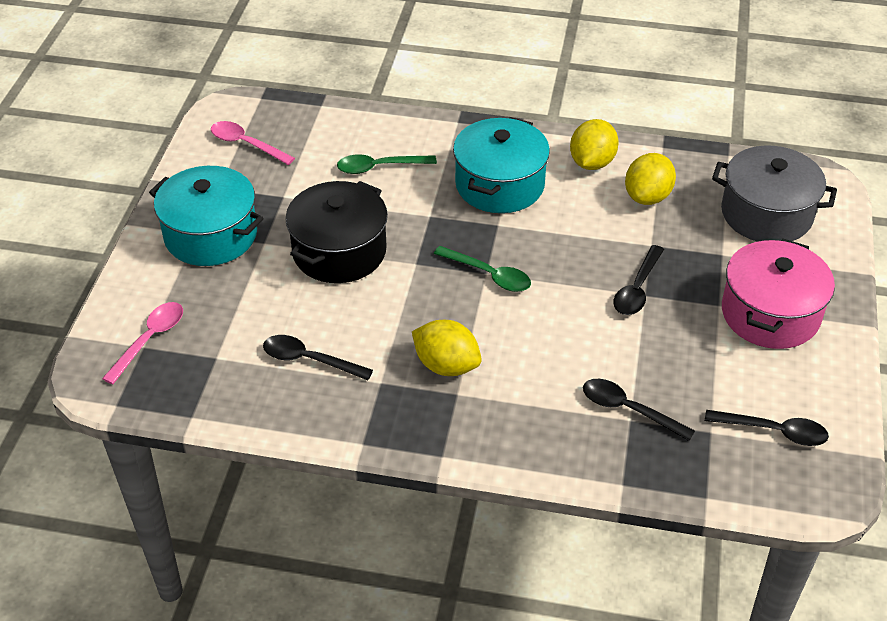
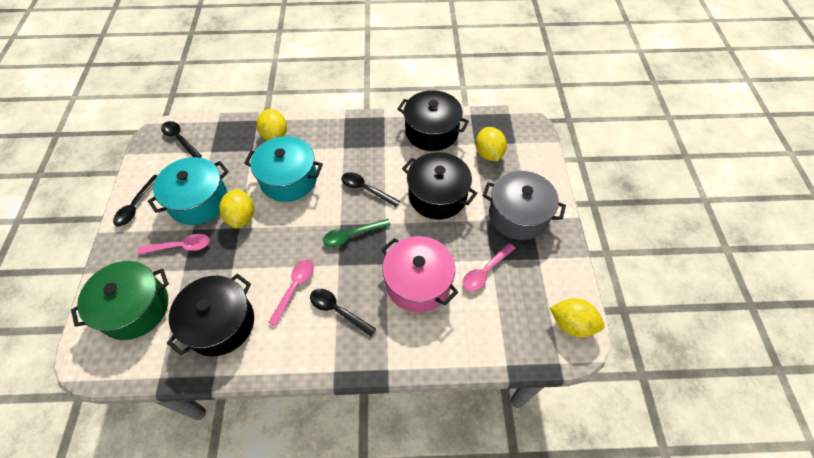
black pot: 1 -> 3
green pot: 0 -> 1
green spoon: 2 -> 1
pink spoon: 2 -> 3
yellow lemon: 3 -> 4

